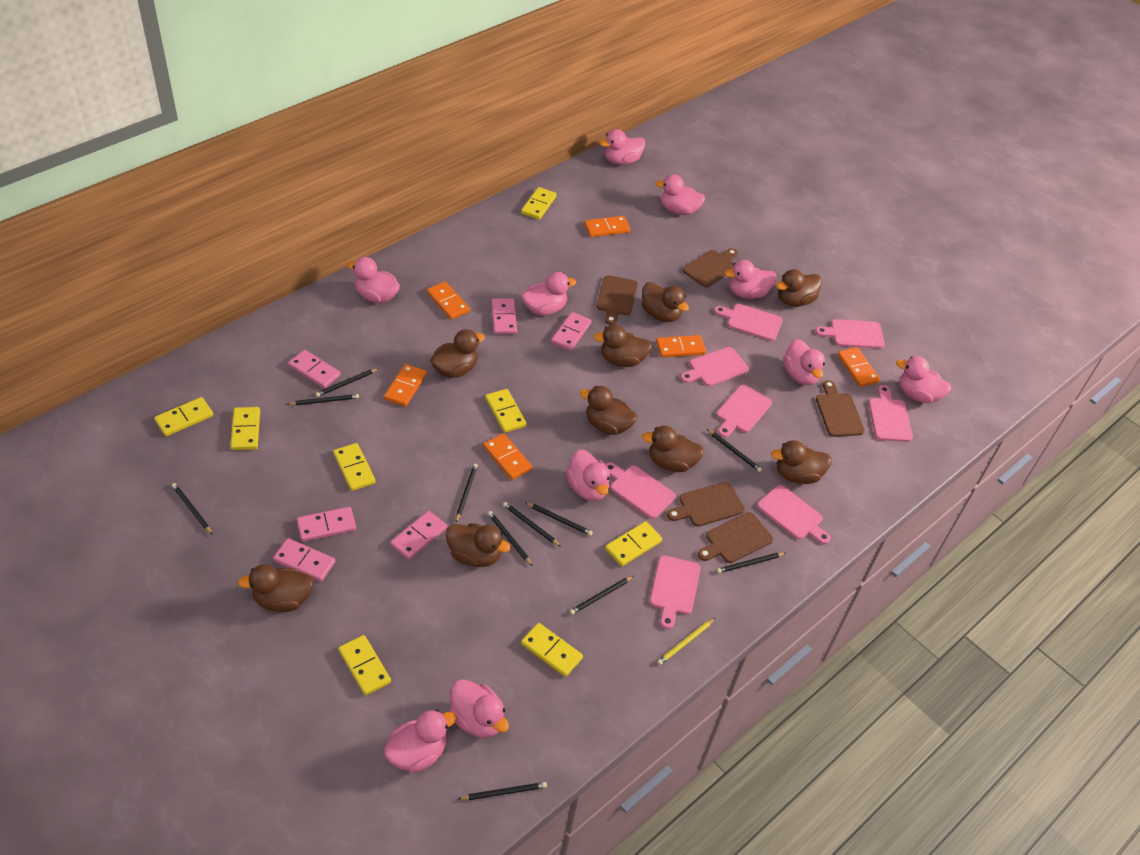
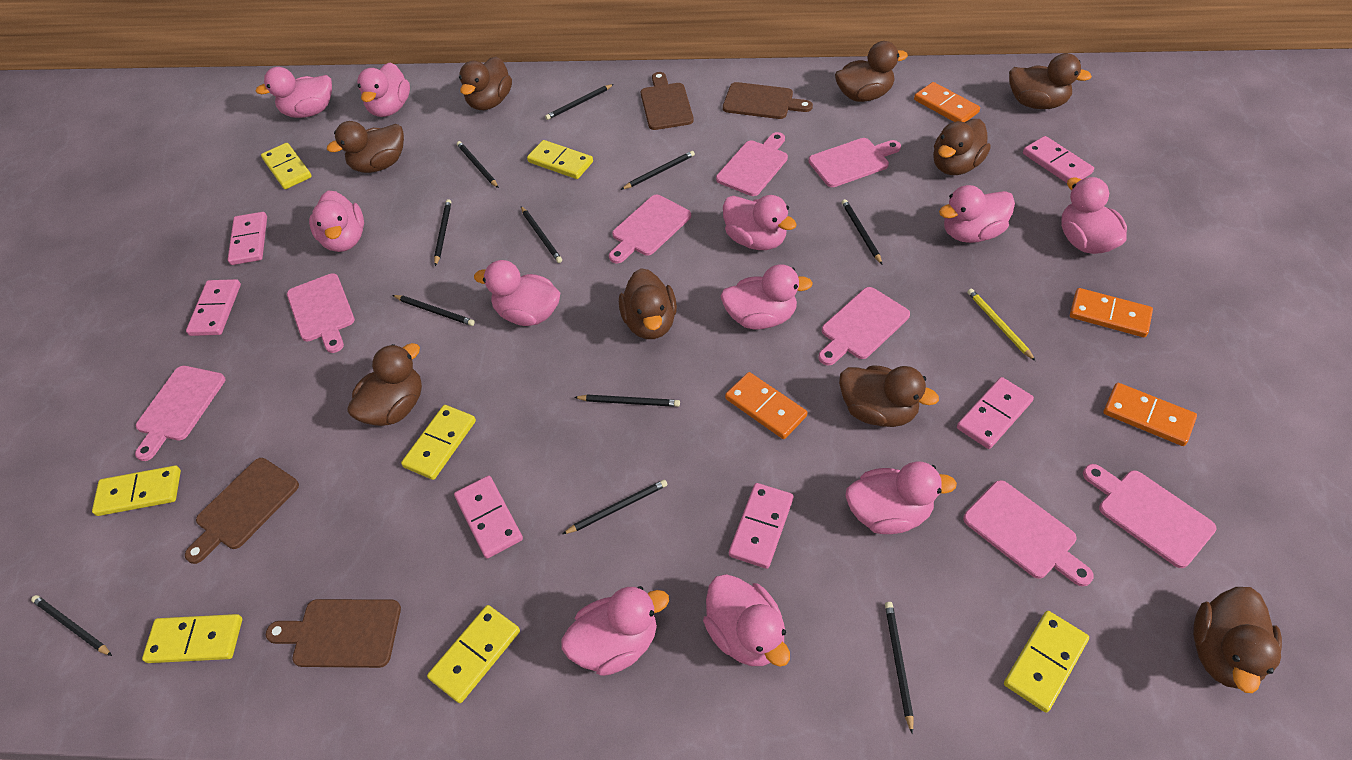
brown cutting board: 5 -> 4
orange domino: 6 -> 4
pink duck: 10 -> 11
yellow domino: 8 -> 7

